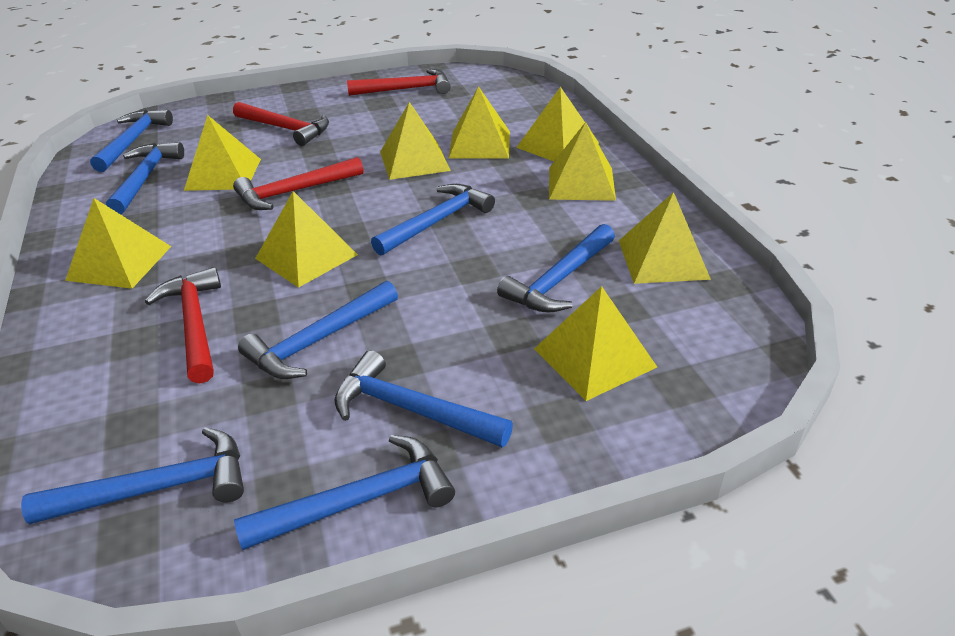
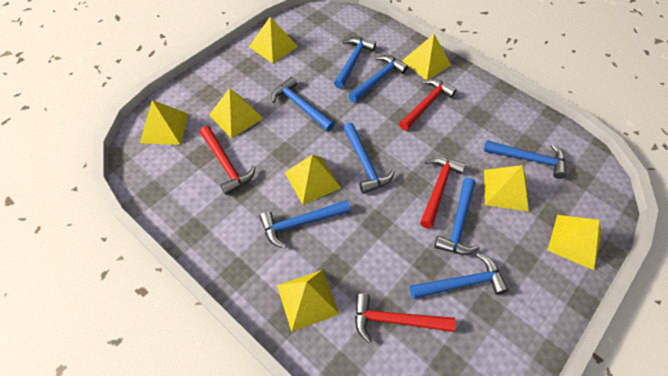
yellow pyramid: 9 -> 8

